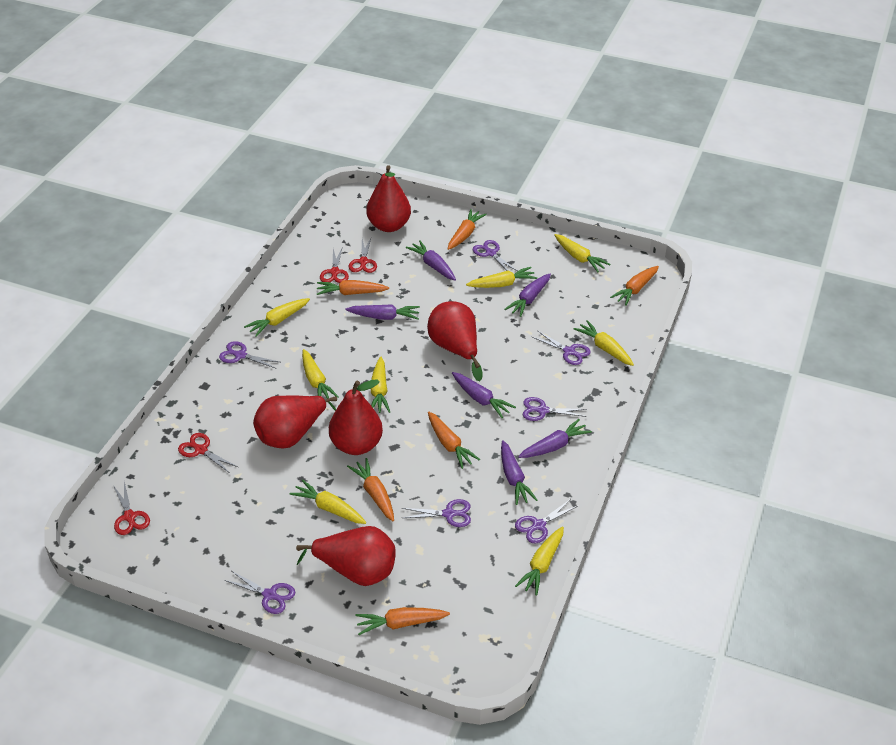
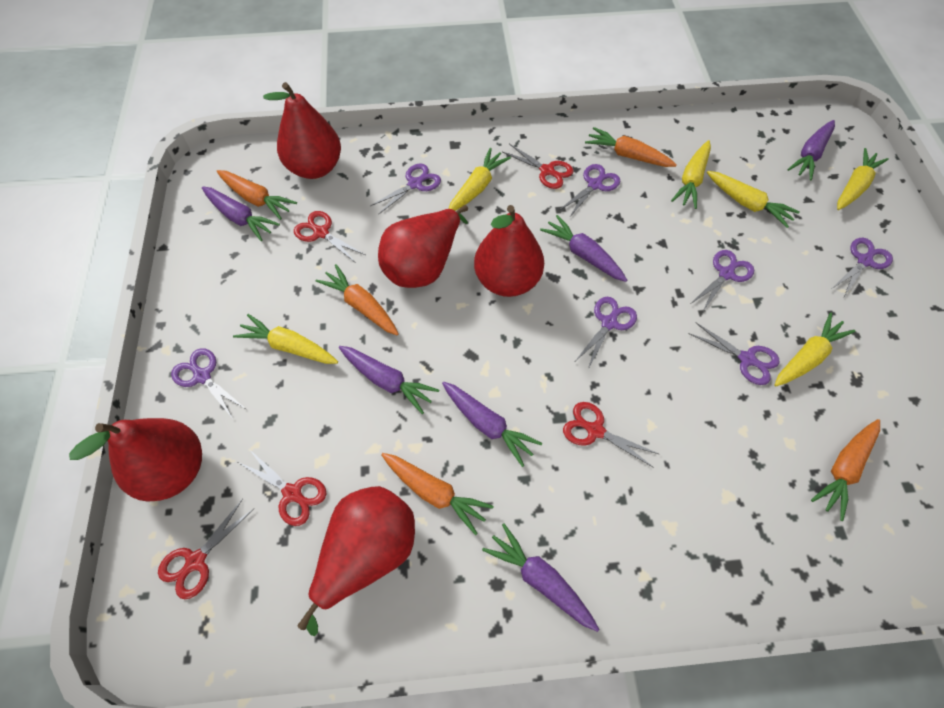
orange carrot: 6 -> 5
red scissors: 4 -> 5
yellow carrot: 8 -> 6

